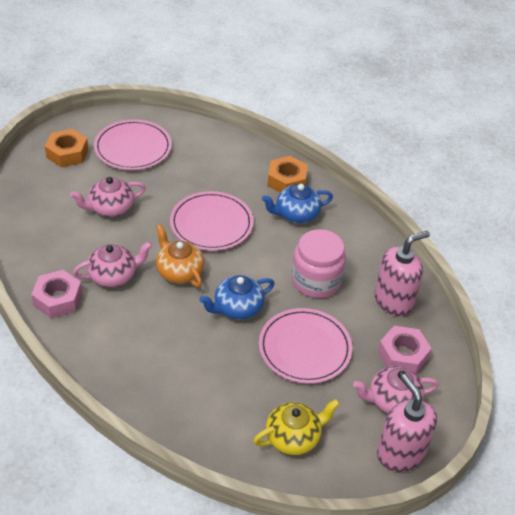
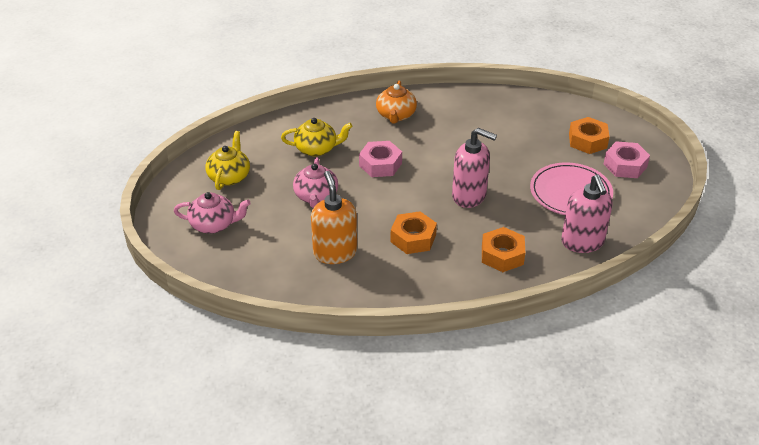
blue teapot: 2 -> 0
orange nut: 2 -> 3
orange soap dispenser: 0 -> 1
pink jar: 1 -> 0
pink plate: 3 -> 1
pink teapot: 3 -> 2
yellow teapot: 1 -> 2

